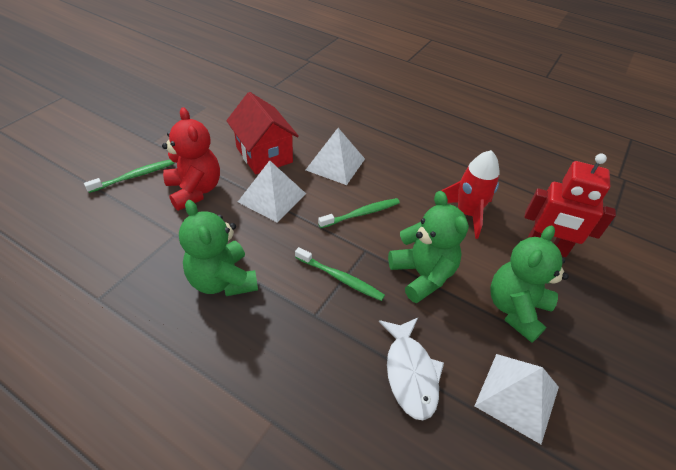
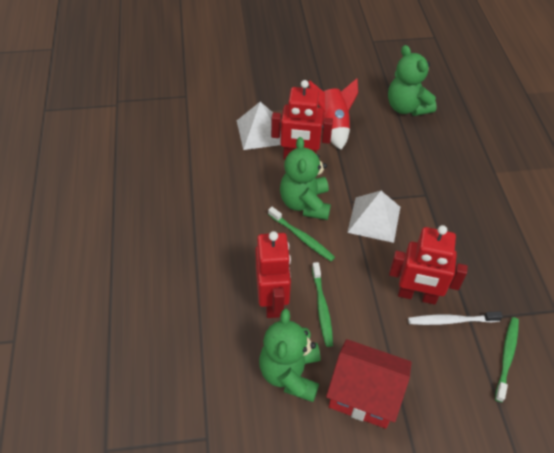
red robot: 1 -> 3
red teddy bear: 1 -> 0
white fish: 1 -> 0
white pyramid: 3 -> 2
white toothbrush: 0 -> 1

